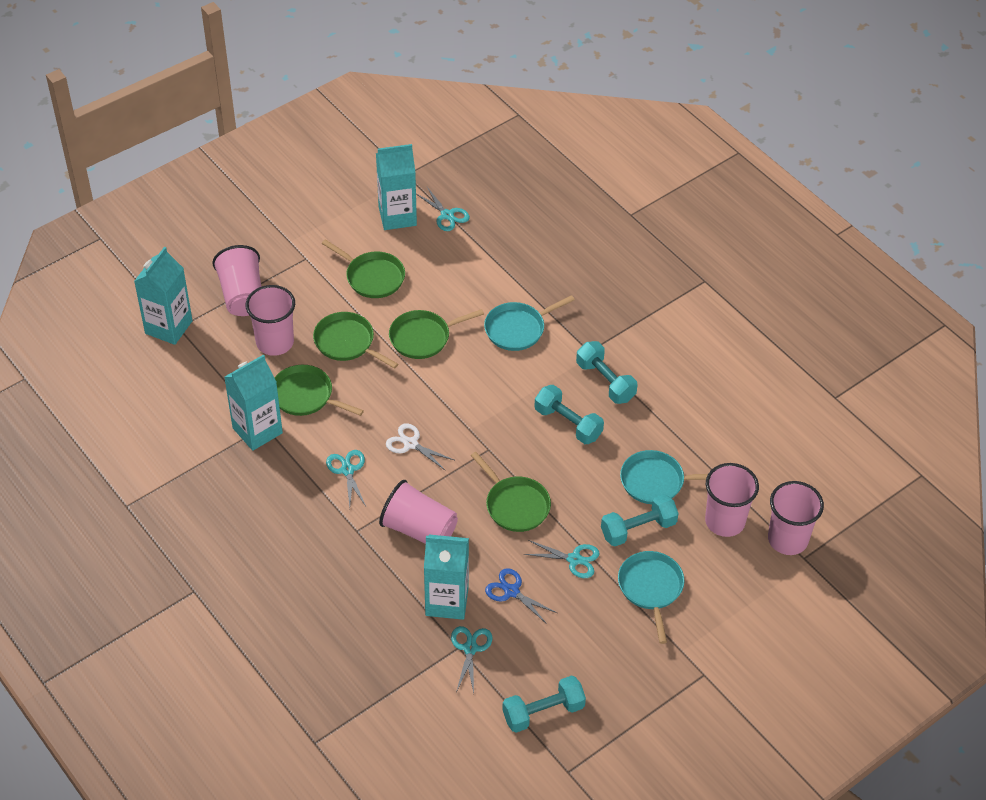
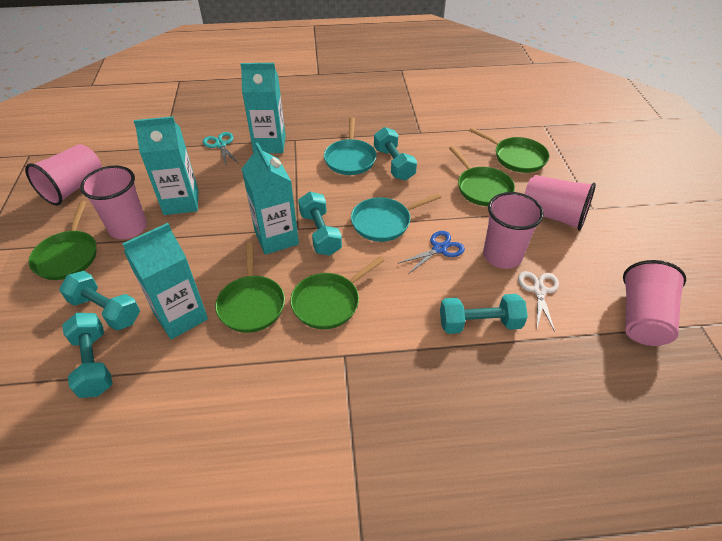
turquoise dumbbell: 4 -> 5
turquoise pan: 3 -> 2
turquoise scissors: 4 -> 1

